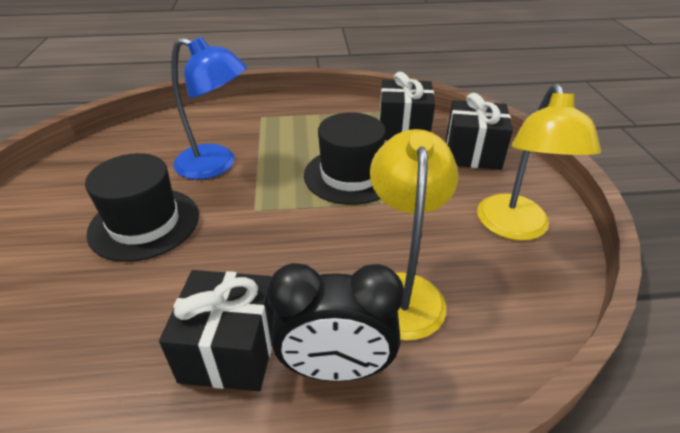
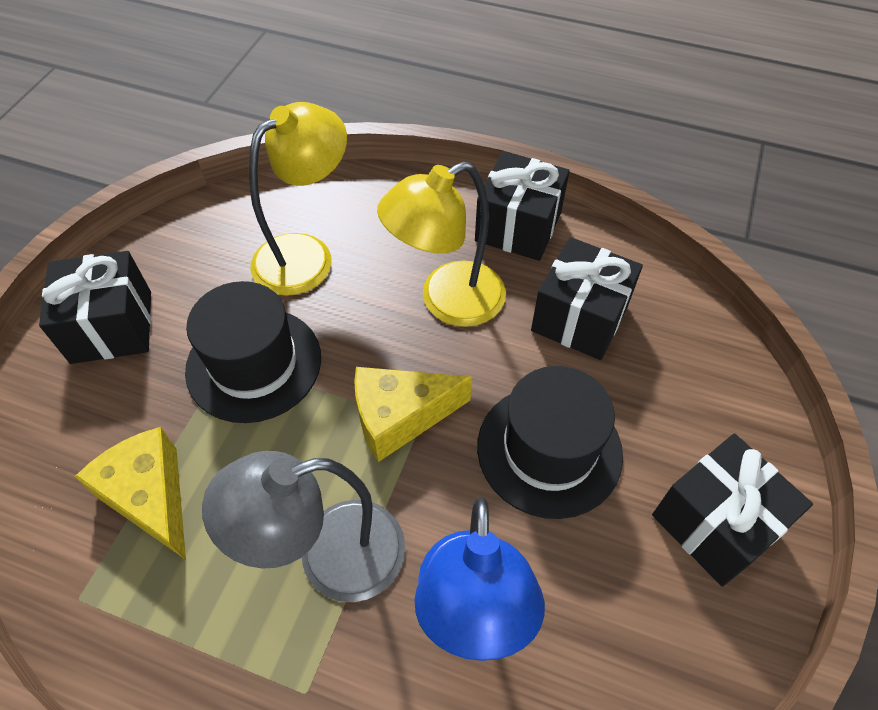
black clock: 1 -> 0
black gift: 3 -> 4
grey lamp: 0 -> 1
yellow cheese: 0 -> 2

